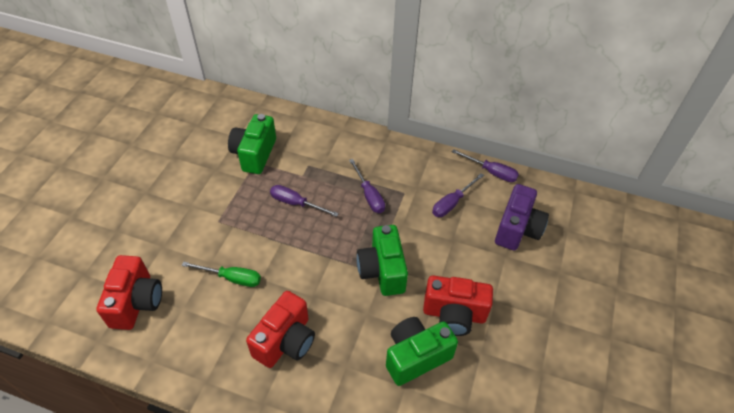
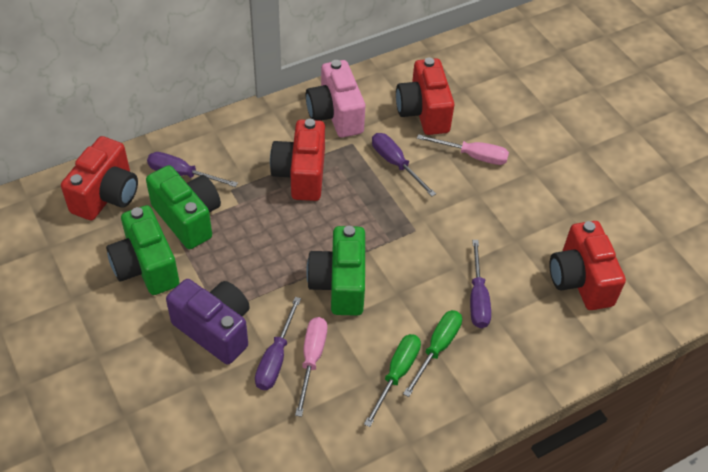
green screwdriver: 1 -> 2
pink camera: 0 -> 1
pink screwdriver: 0 -> 2
red camera: 3 -> 4

